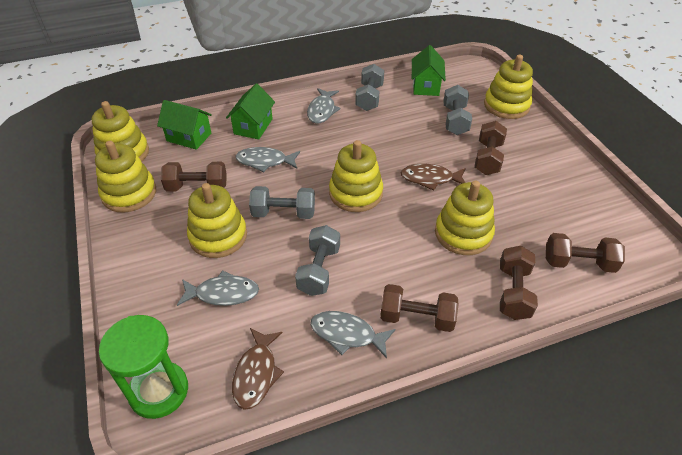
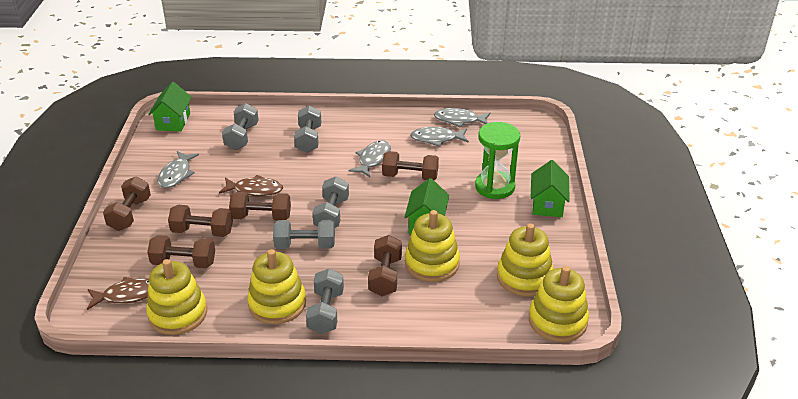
brown dumbbell: 5 -> 6
grey dumbbell: 4 -> 5
yellow stacking toy: 6 -> 5

